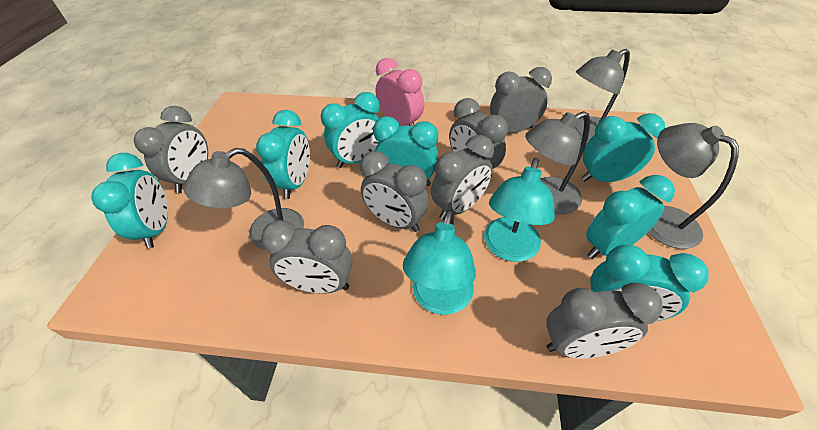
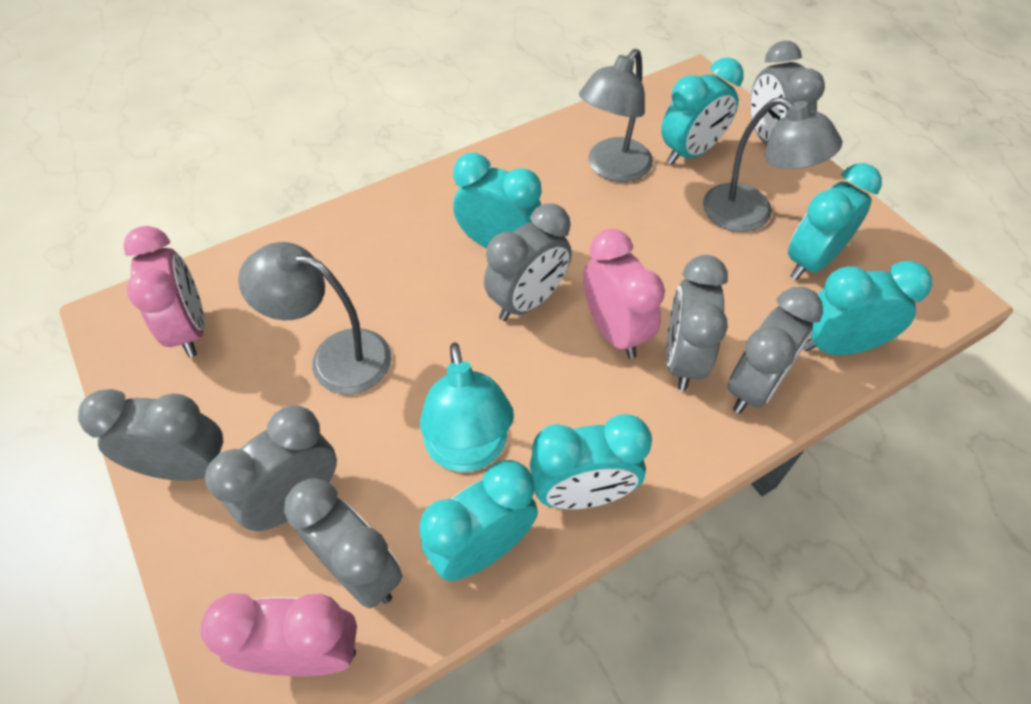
grey lamp: 4 -> 3
pink clock: 1 -> 3
turquoise clock: 7 -> 6
turquoise lamp: 2 -> 1

